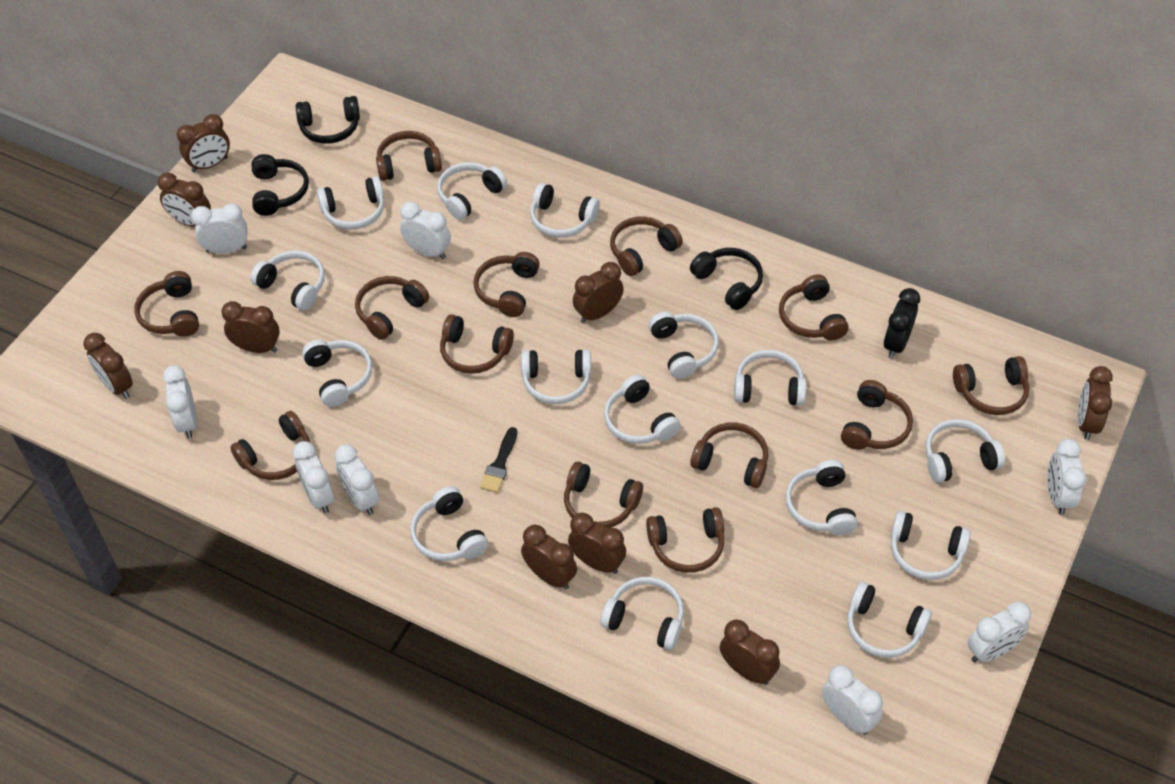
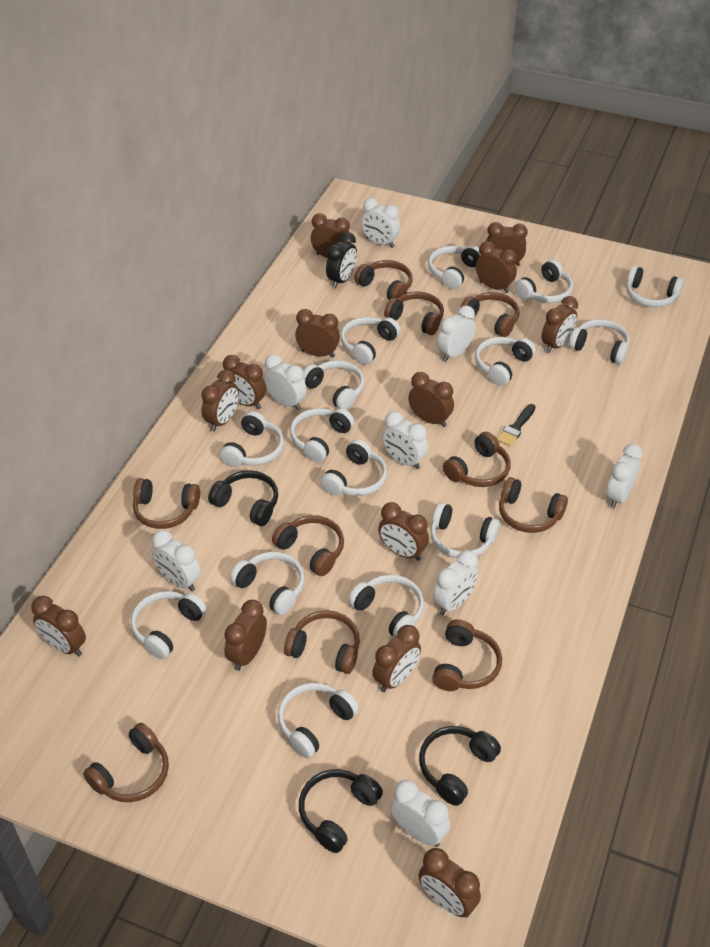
brown clock: 9 -> 13
brown headphones: 13 -> 10

